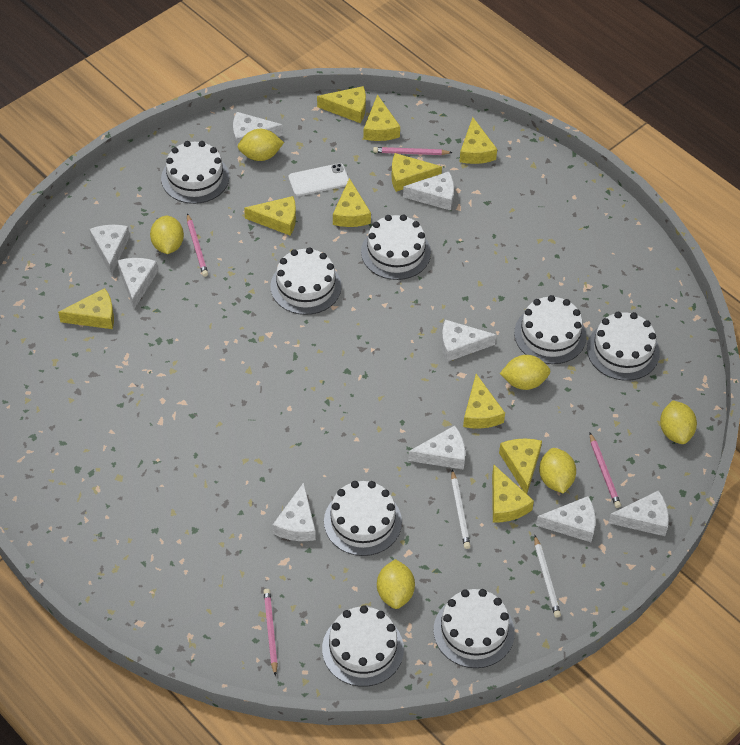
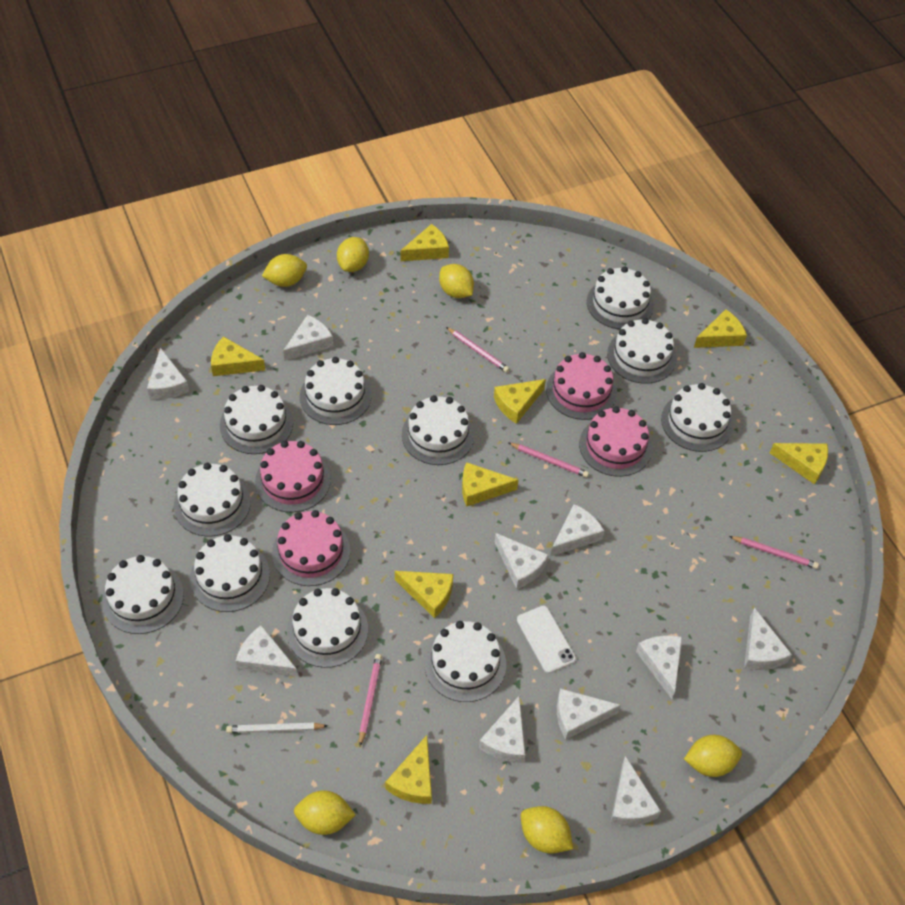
pink cake: 0 -> 4
white cake: 8 -> 11
white cheese: 9 -> 10
white pencil: 2 -> 1
yellow cheese: 10 -> 8

